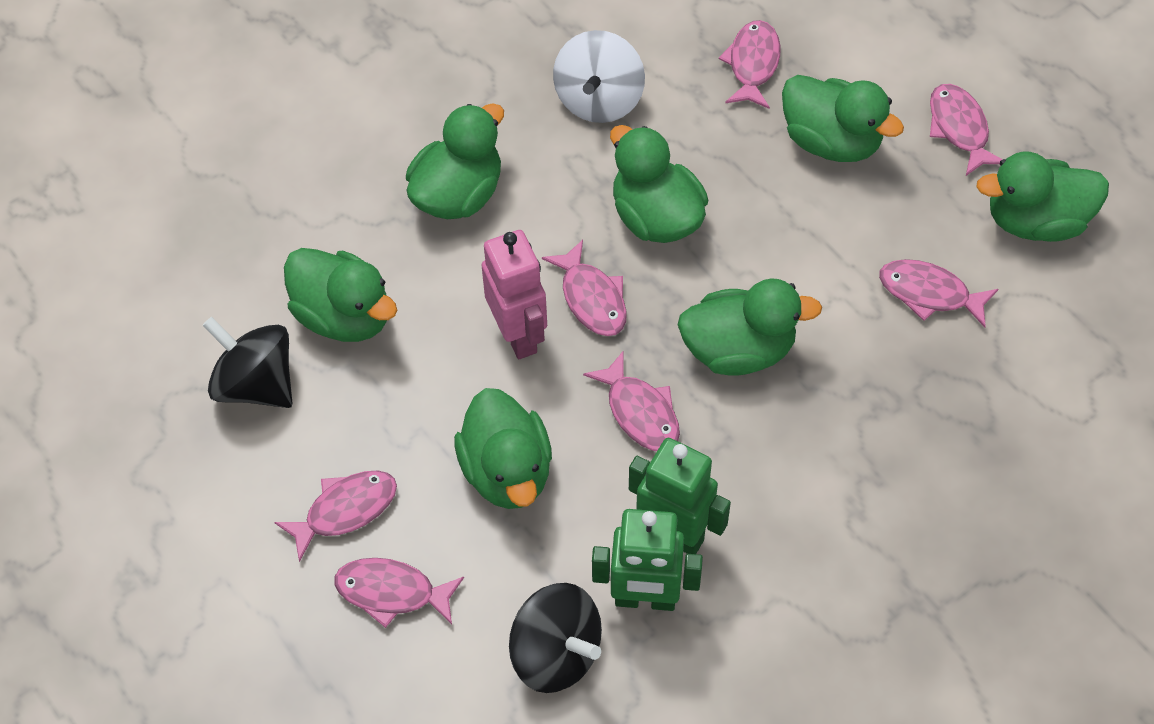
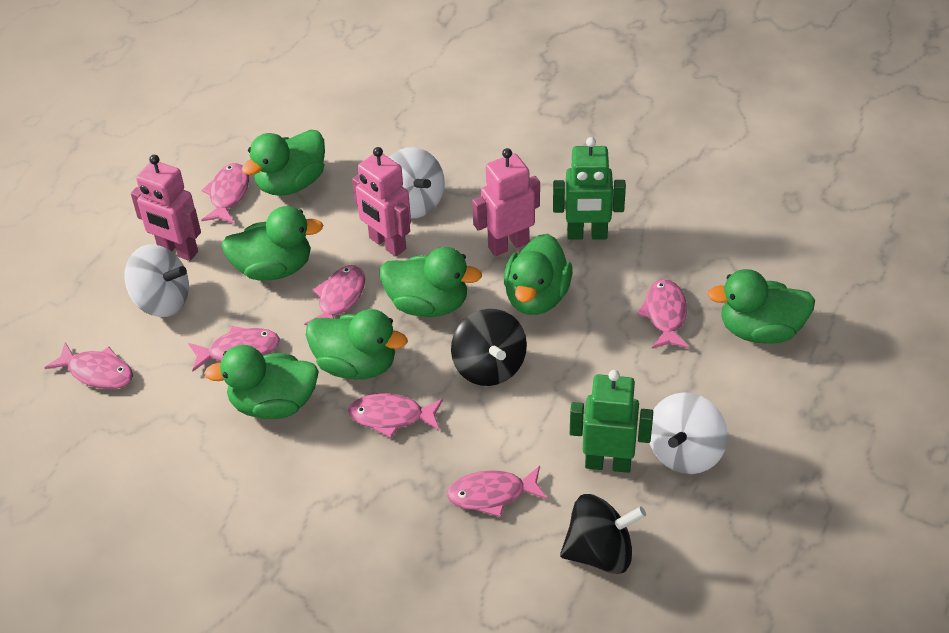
pink robot: 1 -> 3
white spinning top: 1 -> 3

